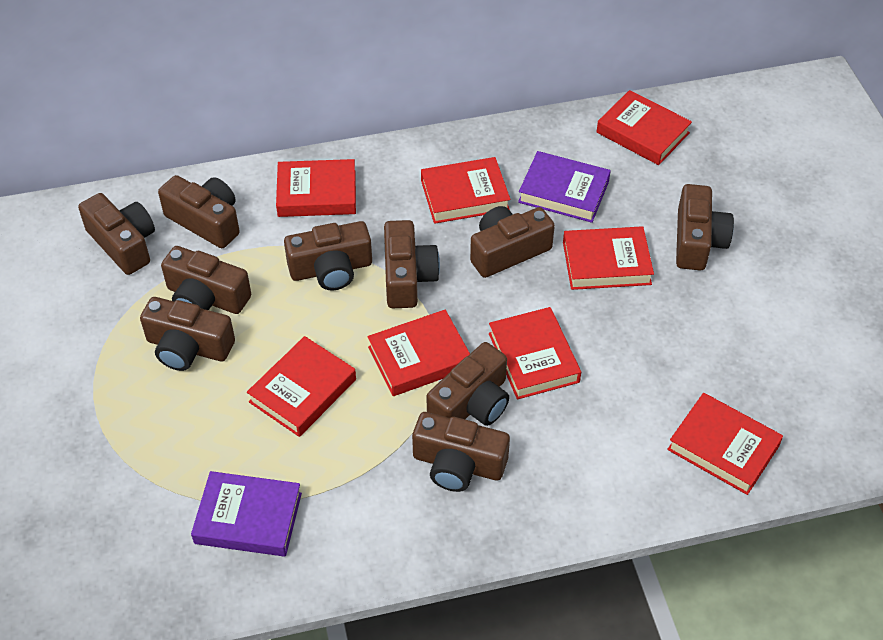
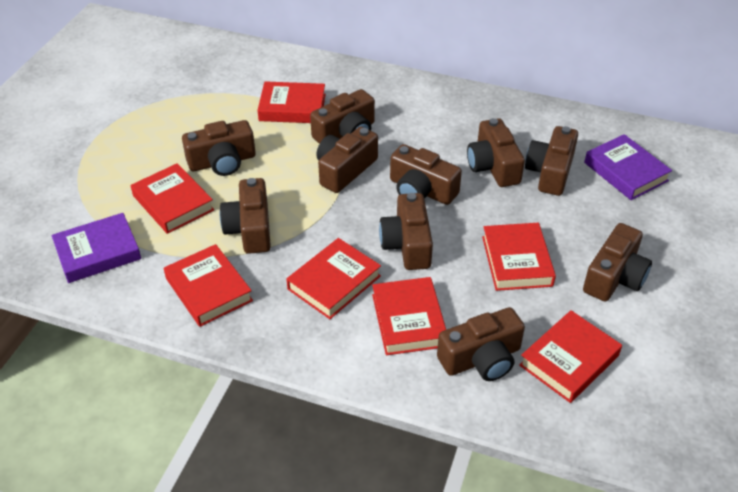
red book: 8 -> 7

